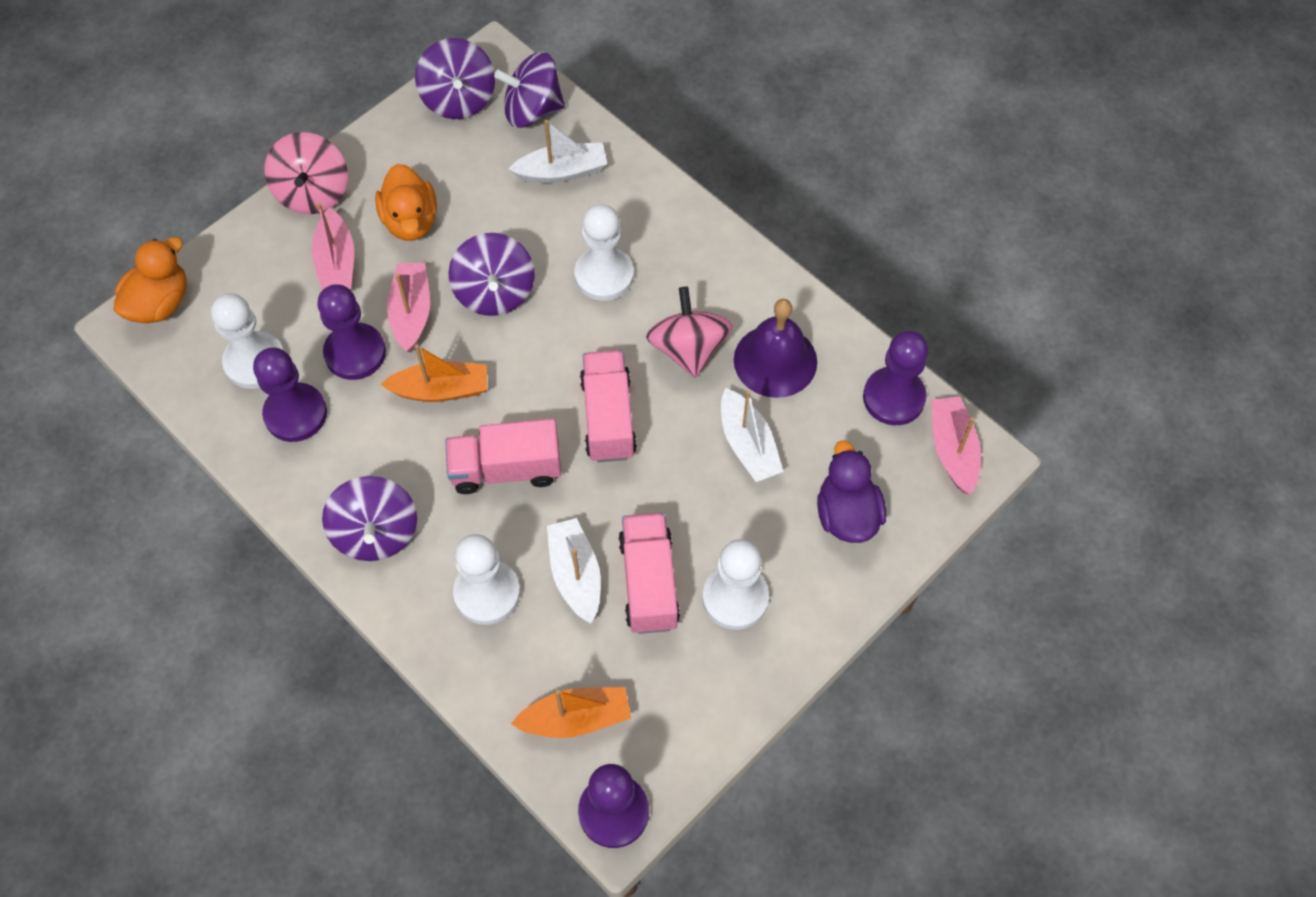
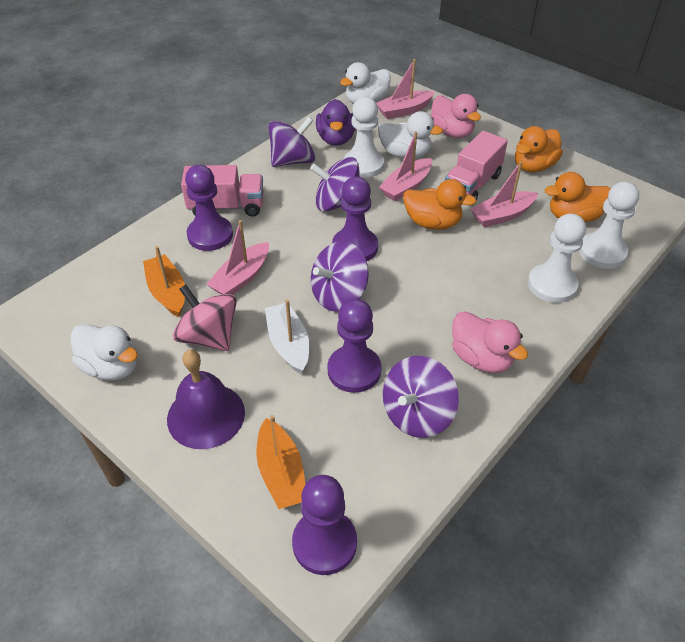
orange duck: 2 -> 3
pink boat: 3 -> 4
pink duck: 0 -> 2
pink spinning top: 2 -> 1
pink truck: 3 -> 2
white boat: 3 -> 1
white duck: 0 -> 3
white pawn: 4 -> 3

